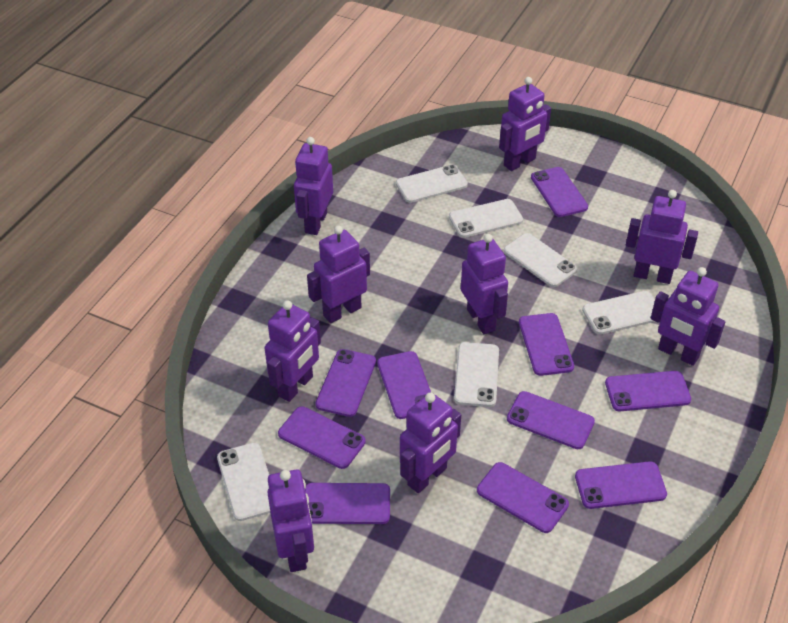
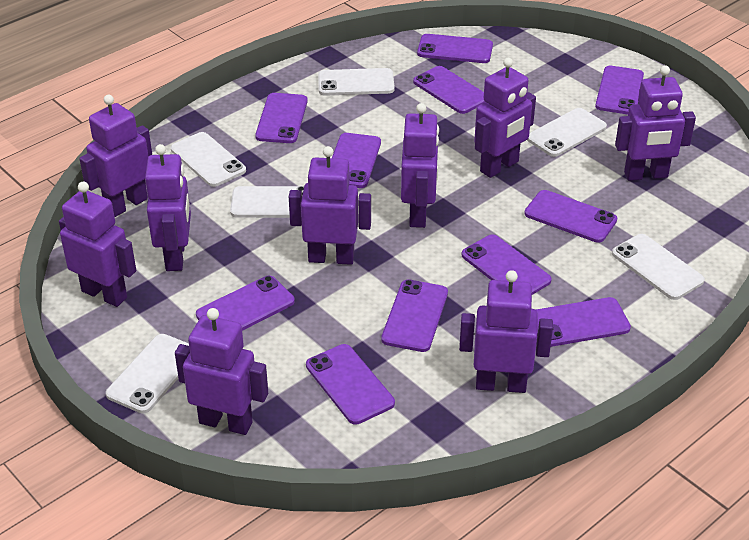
purple phone: 10 -> 11

